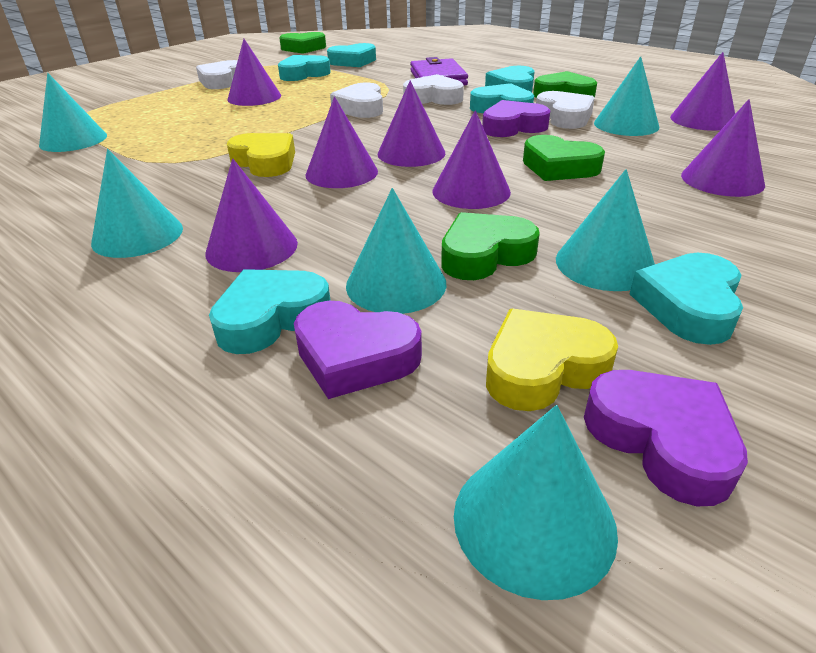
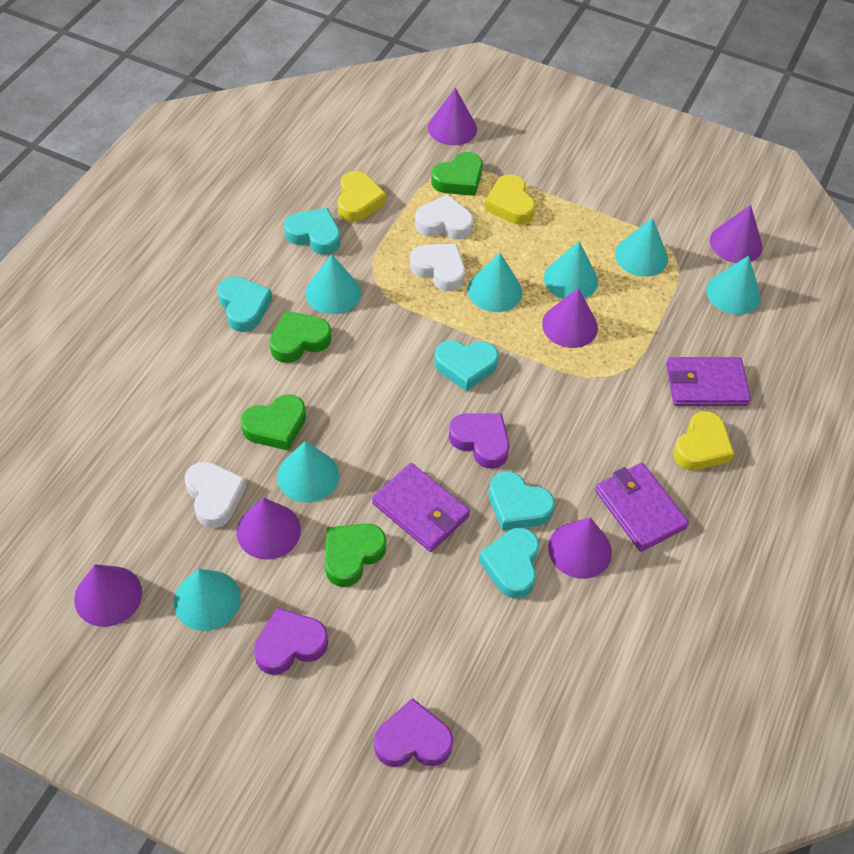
purple cone: 7 -> 6
purple wallet: 1 -> 3
turquoise cone: 6 -> 7
turquoise heart: 6 -> 5
white heart: 4 -> 3
yellow heart: 2 -> 3

